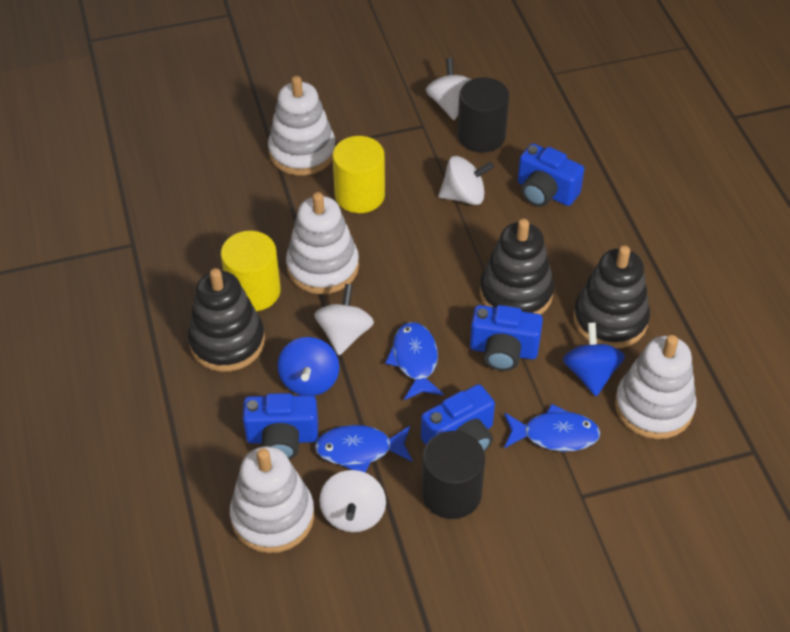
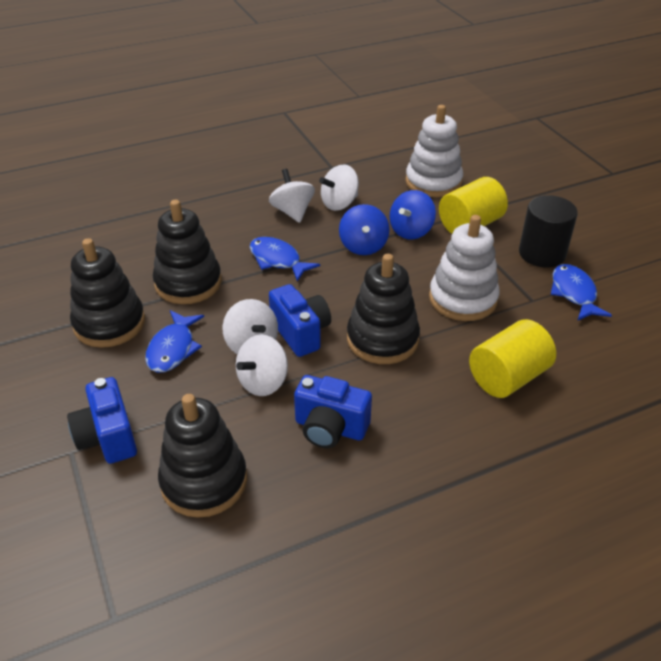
black cylinder: 2 -> 1
black stacking toy: 3 -> 4
blue camera: 4 -> 3
white stacking toy: 4 -> 2

